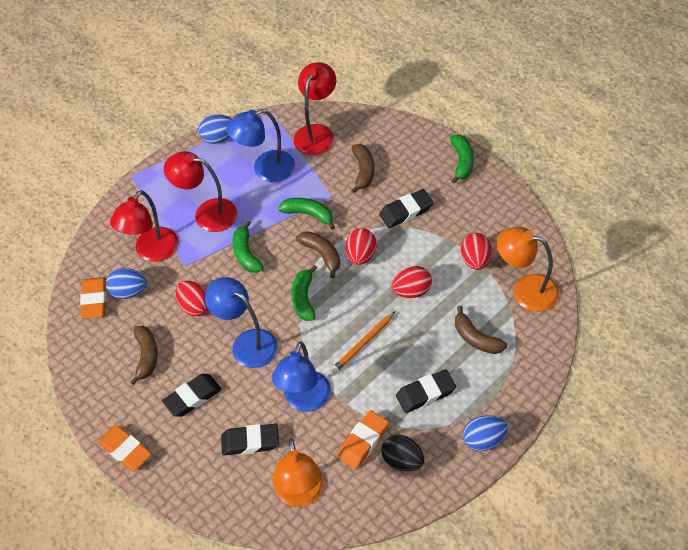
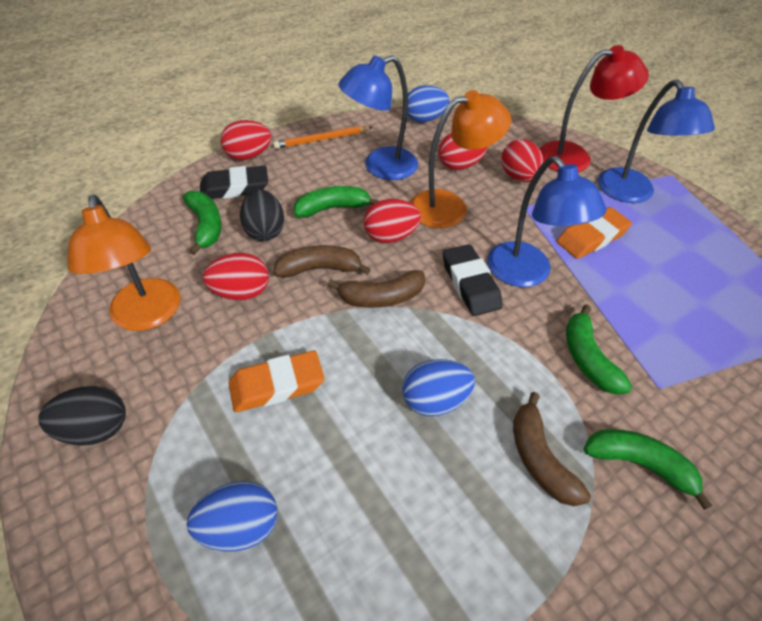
black egg: 1 -> 2
black eraser: 4 -> 2
brown banana: 4 -> 3
orange eraser: 3 -> 2
red egg: 4 -> 5
red lamp: 3 -> 1

